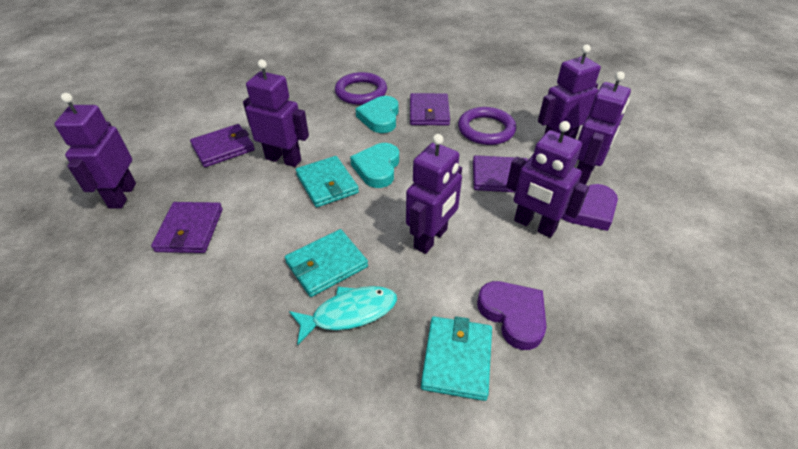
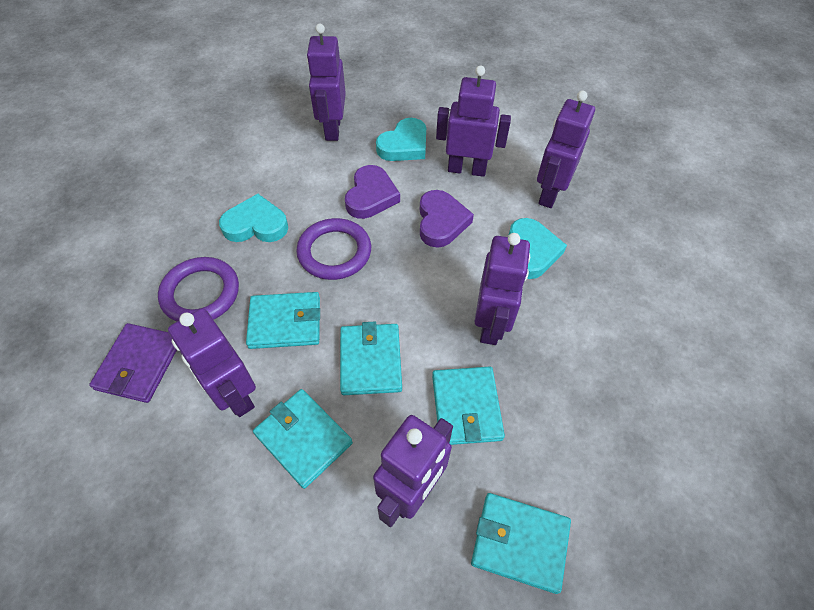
purple wallet: 4 -> 1
turquoise fish: 1 -> 0
turquoise heart: 2 -> 3
turquoise wallet: 3 -> 5

